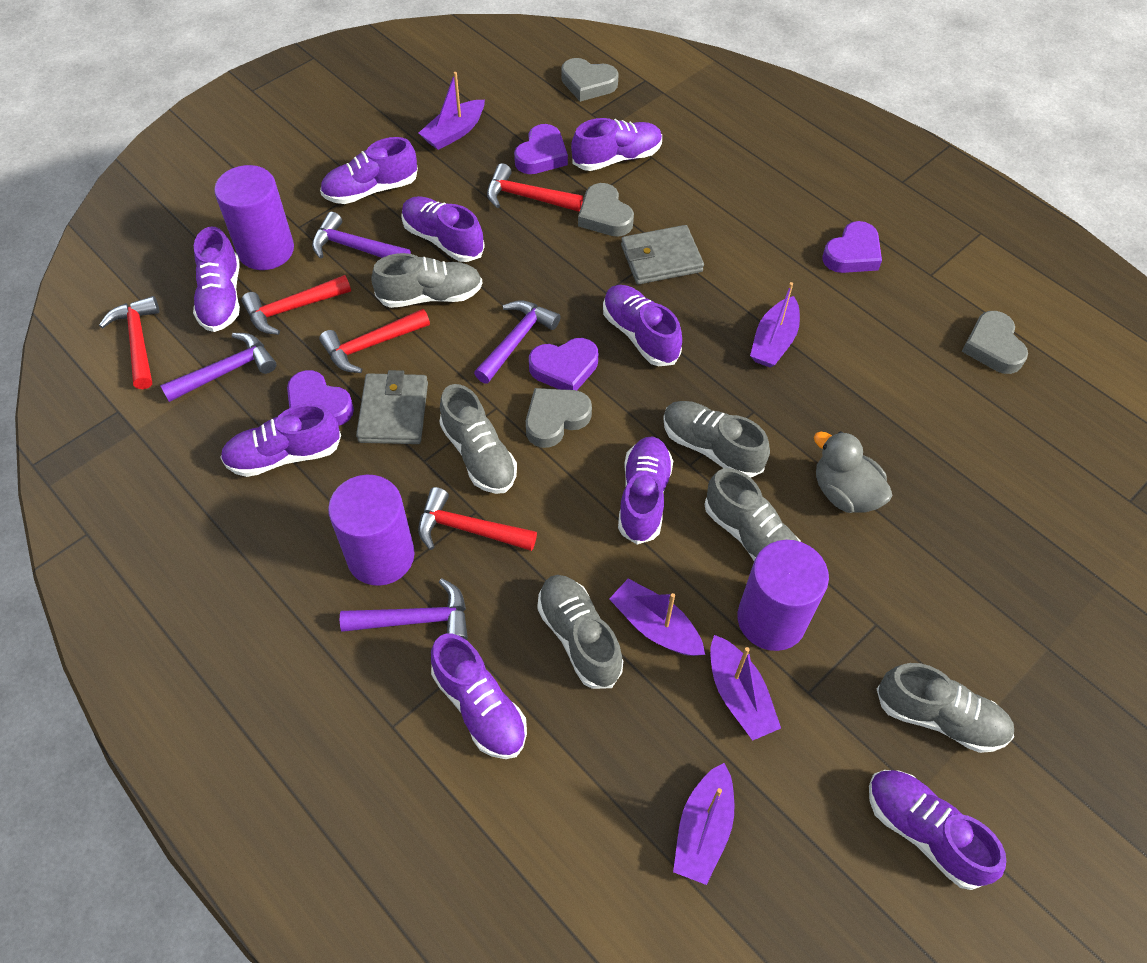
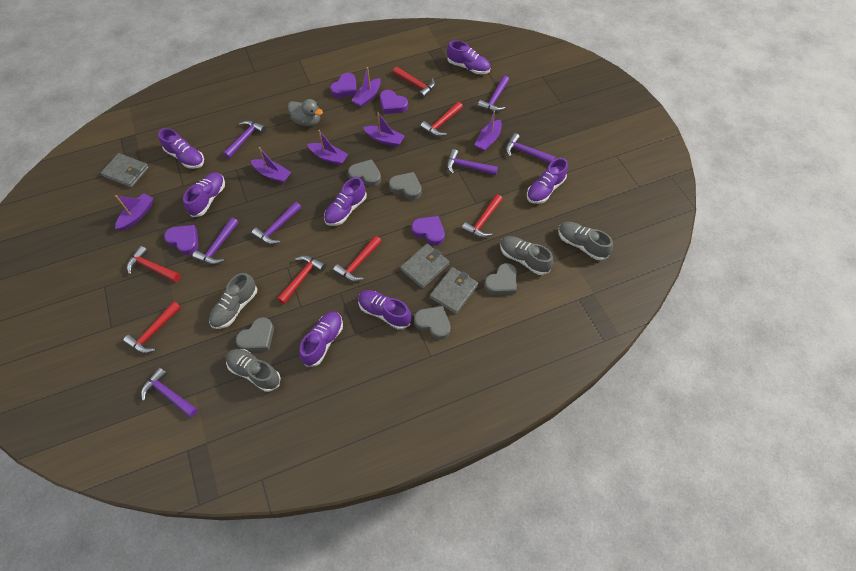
grey heart: 4 -> 5
grey shoe: 6 -> 4
grey wallet: 2 -> 3
purple boat: 5 -> 6
purple cylinder: 3 -> 0
purple hammer: 4 -> 7
purple shoe: 9 -> 7
red hammer: 5 -> 7

